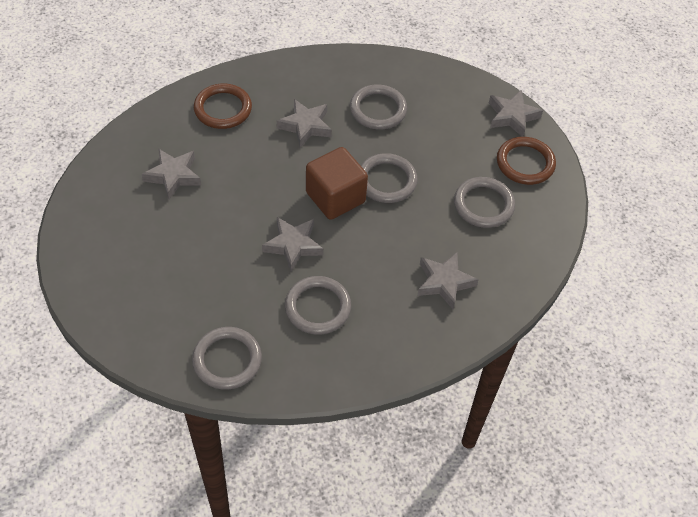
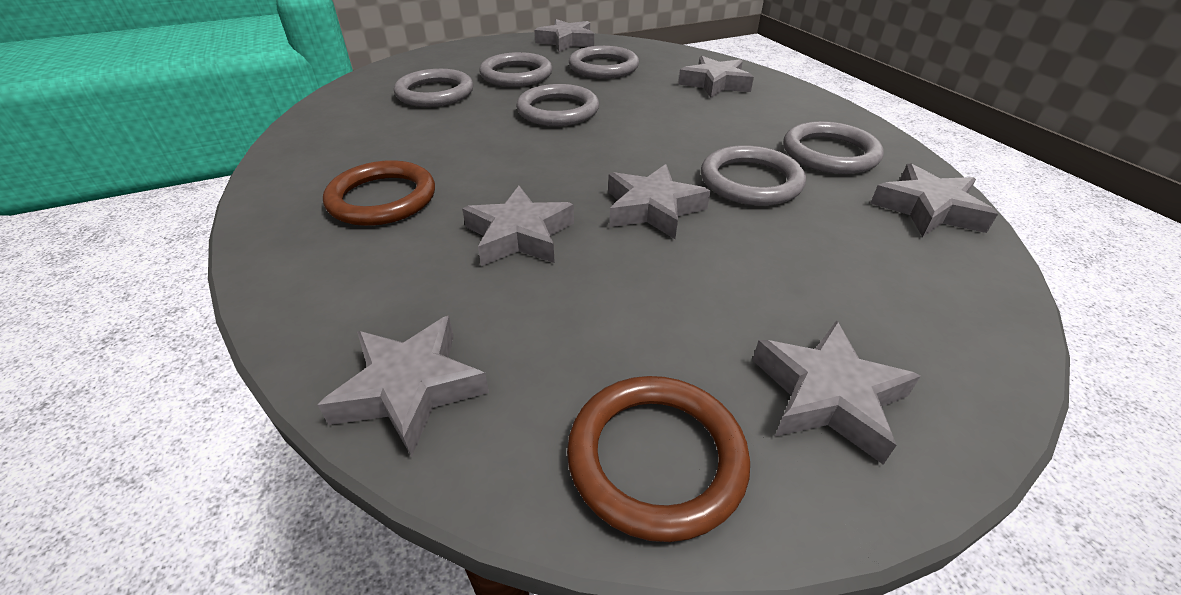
brown cube: 1 -> 0
grey ring: 5 -> 6
grey star: 5 -> 7

